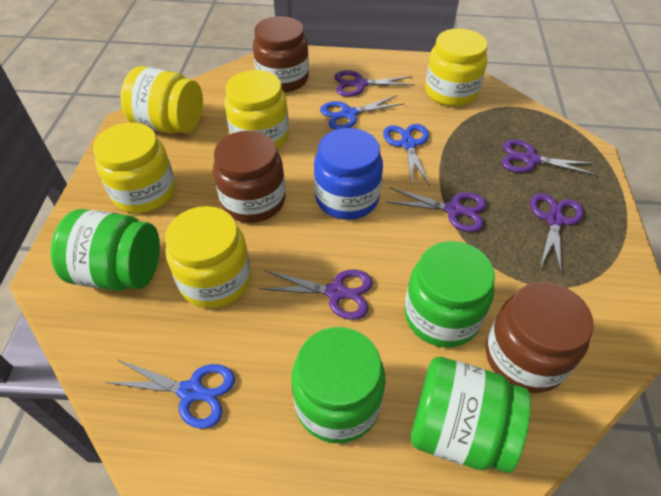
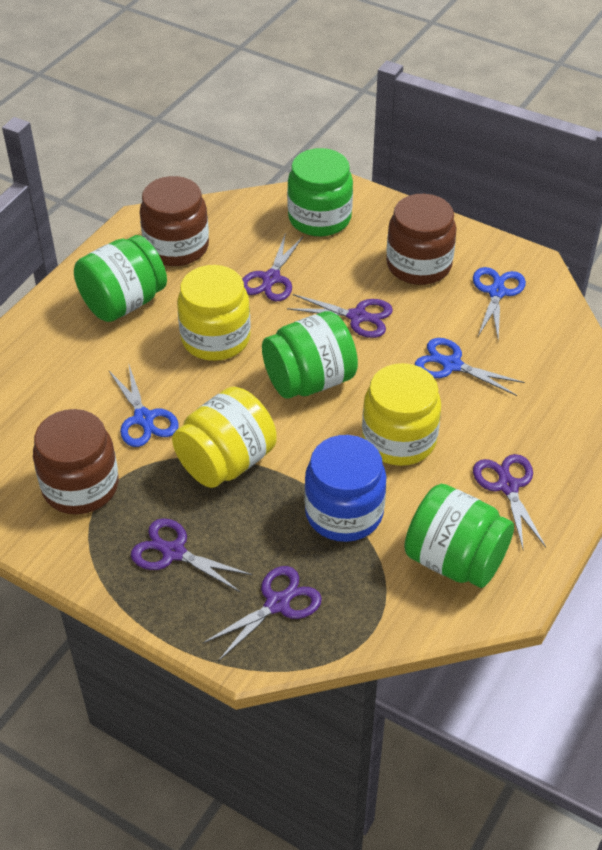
yellow jar: 5 -> 3

